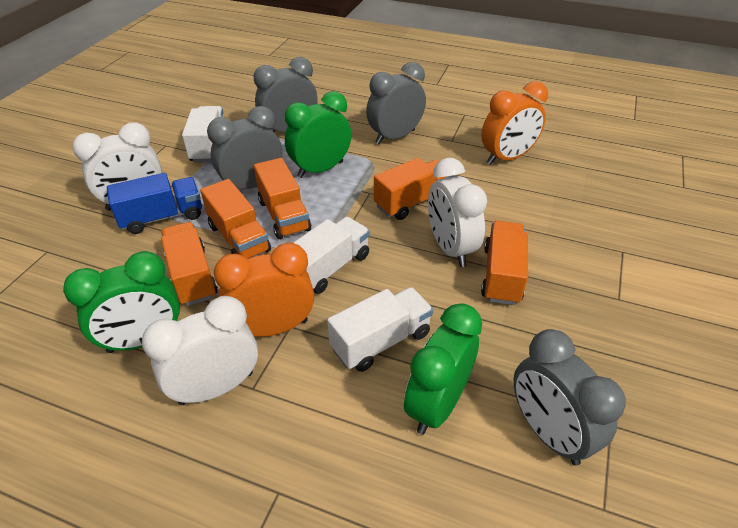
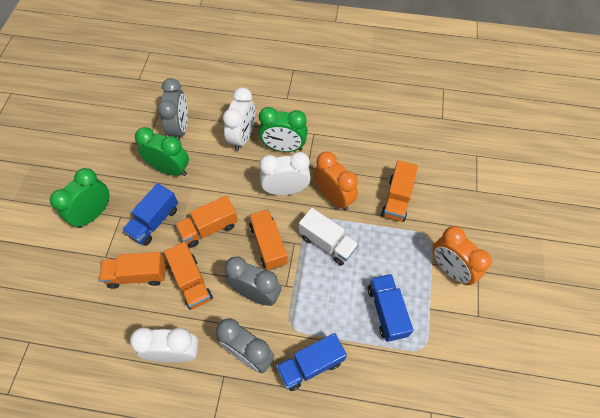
blue truck: 1 -> 3
grey clock: 4 -> 3
white truck: 3 -> 1

